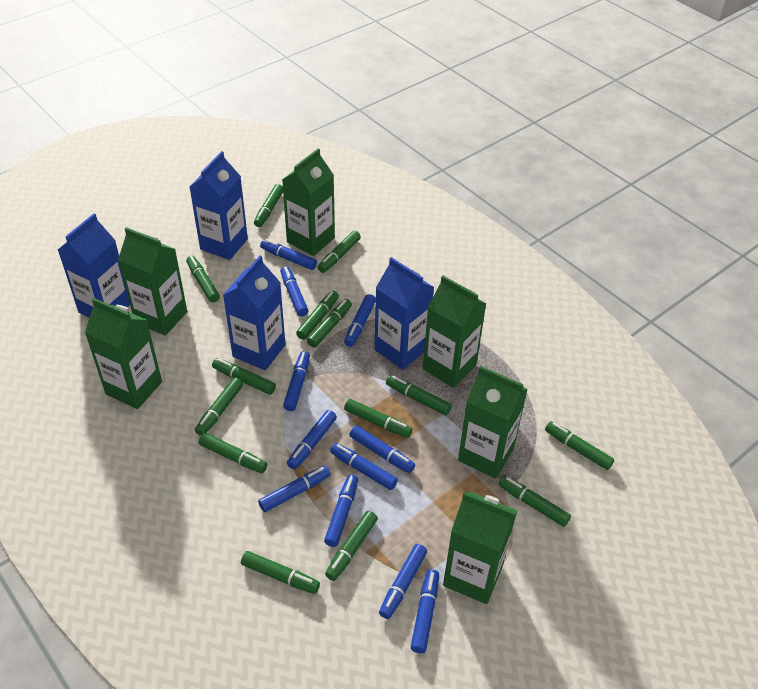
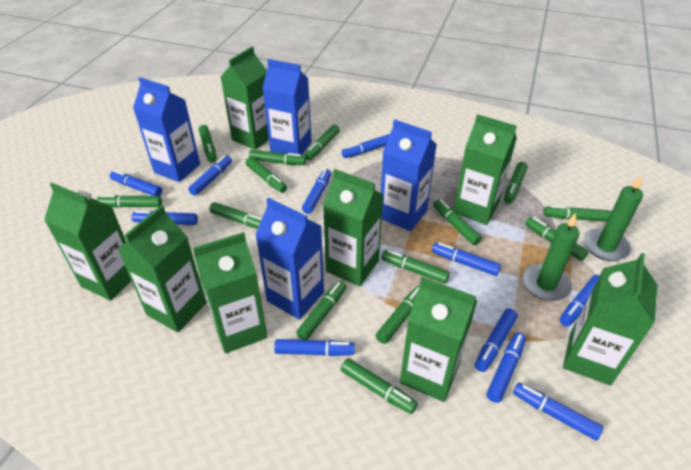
green candle: 0 -> 2
green carton: 6 -> 8

